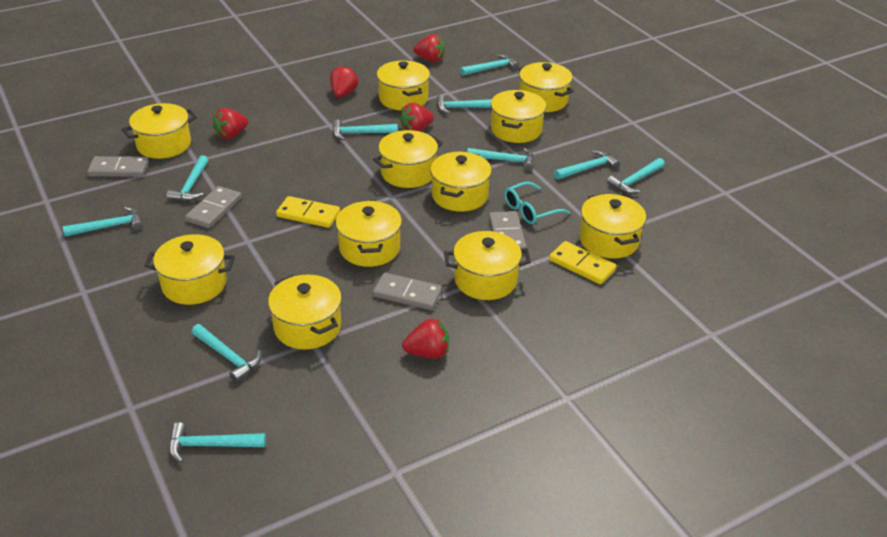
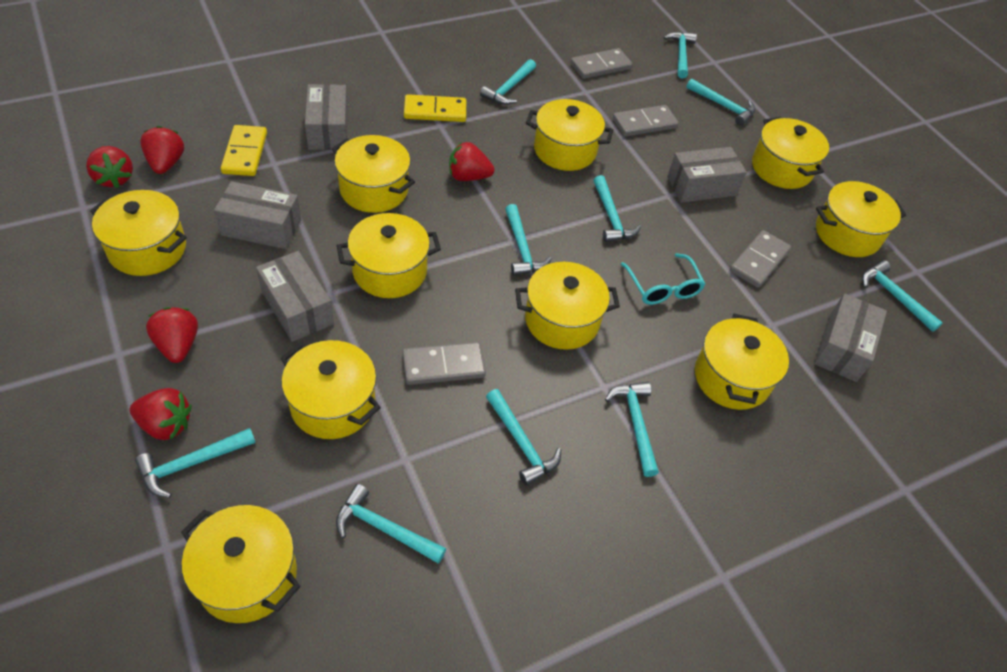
grey box: 0 -> 5
yellow pot: 11 -> 10

